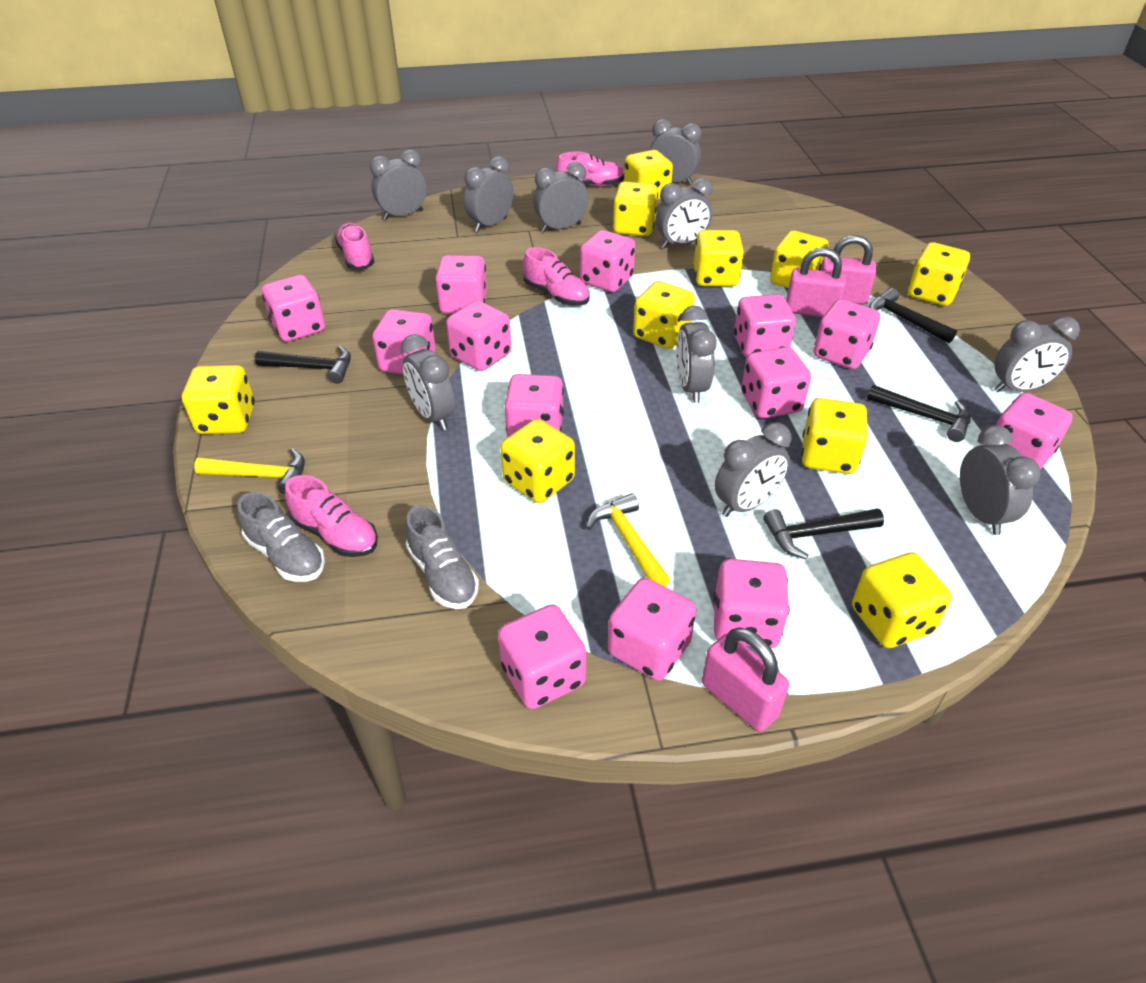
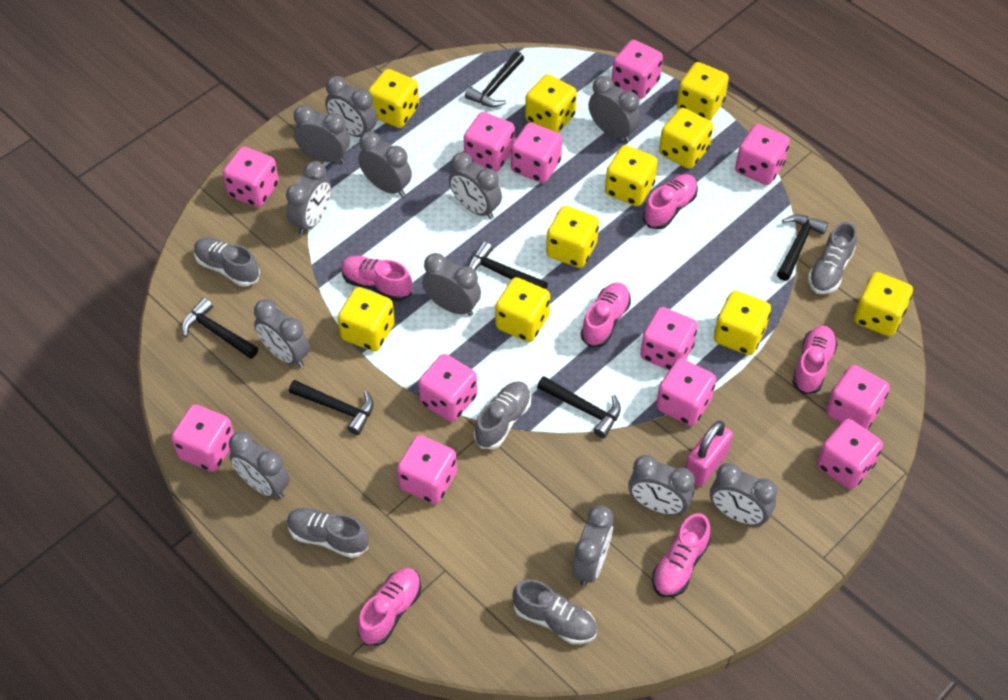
black hammer: 4 -> 6
grey clock: 10 -> 12
grey shoe: 2 -> 5
pink dice: 13 -> 12
pink padlock: 3 -> 1
pink shoe: 4 -> 6
yellow hammer: 2 -> 0

